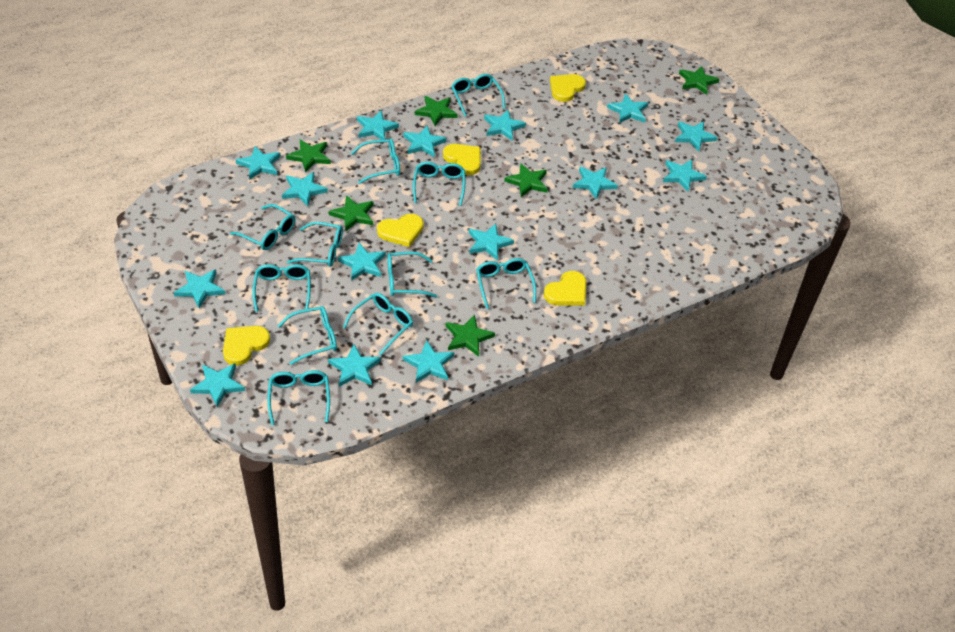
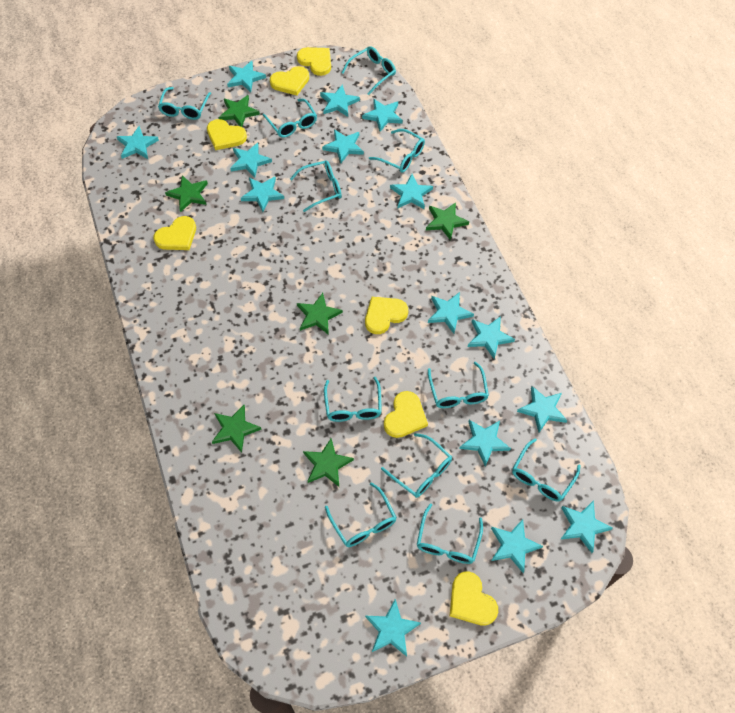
yellow heart: 5 -> 7

